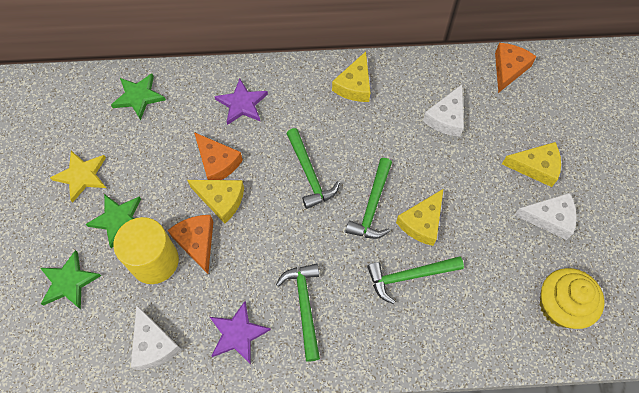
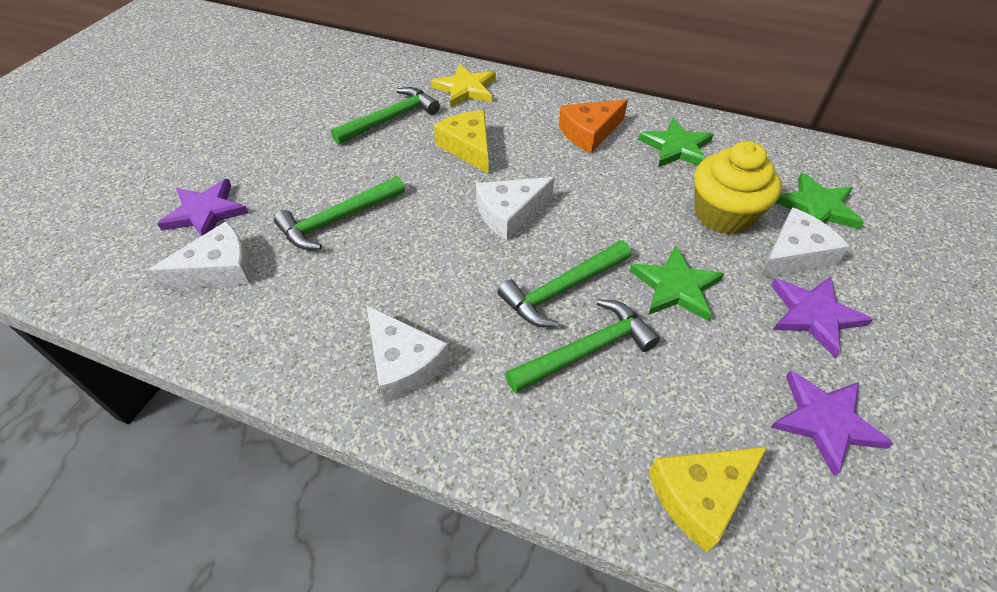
orange cheese: 3 -> 1
purple star: 2 -> 3
white cheese: 3 -> 4
yellow cheese: 4 -> 2
yellow cylinder: 1 -> 0

